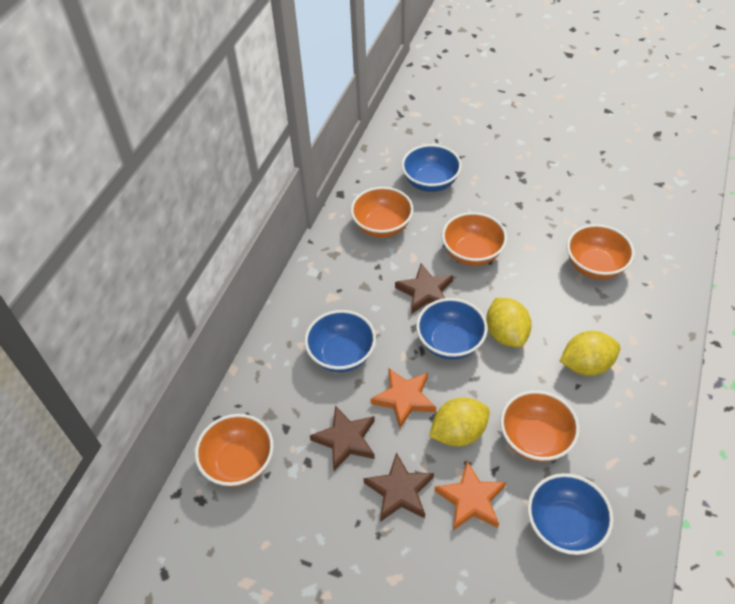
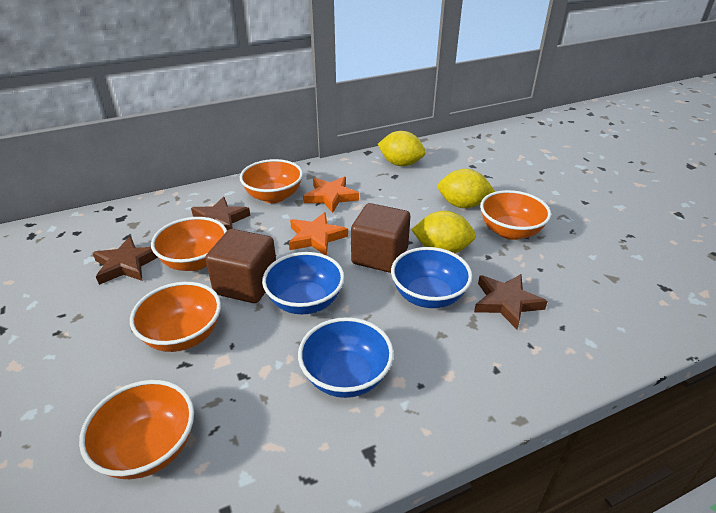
blue bowl: 4 -> 3
brown cube: 0 -> 2

